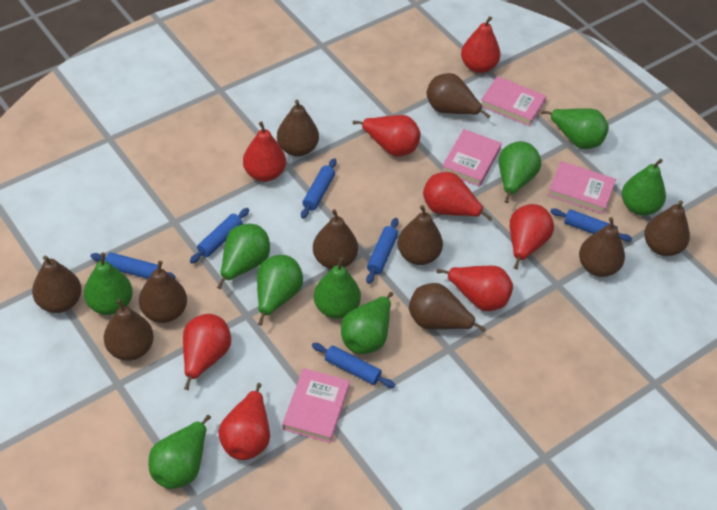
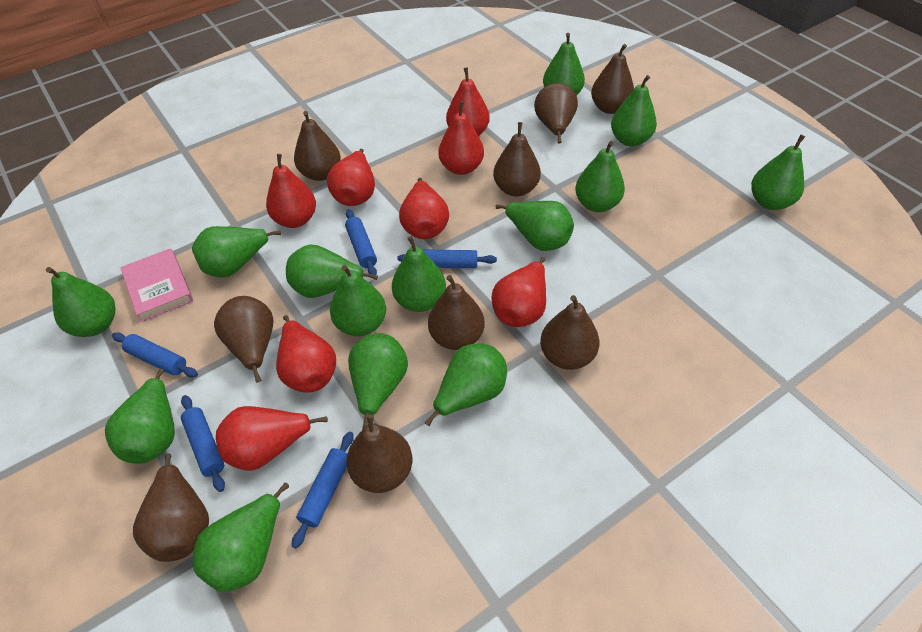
blue rolling pin: 6 -> 5
brown pear: 10 -> 9
green pear: 9 -> 14
pink book: 4 -> 1

